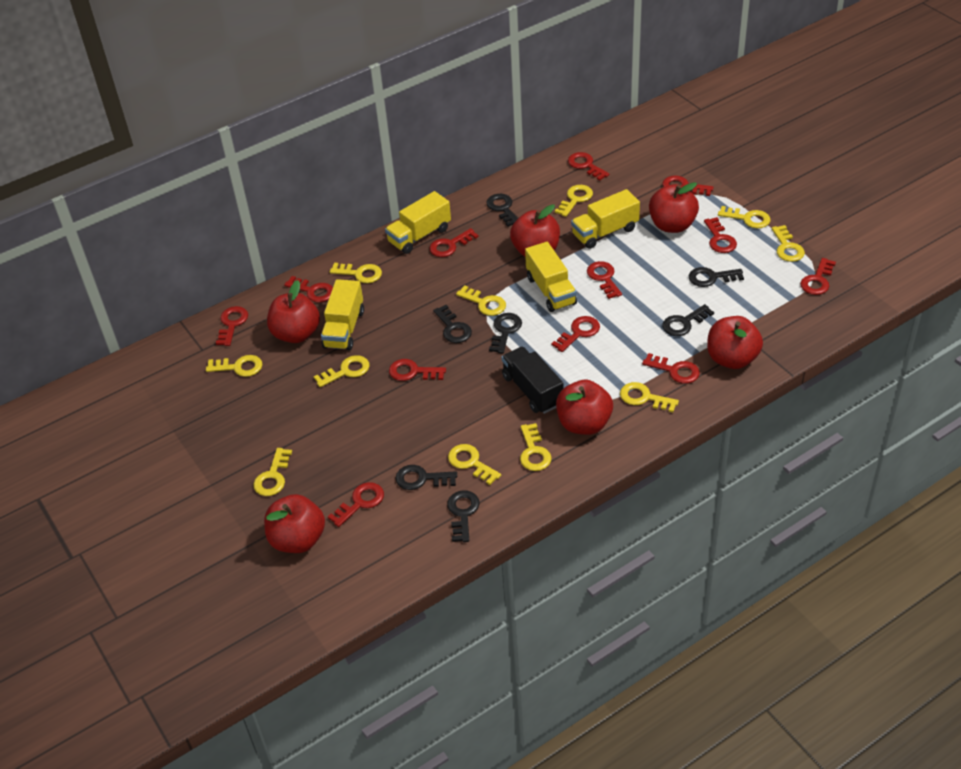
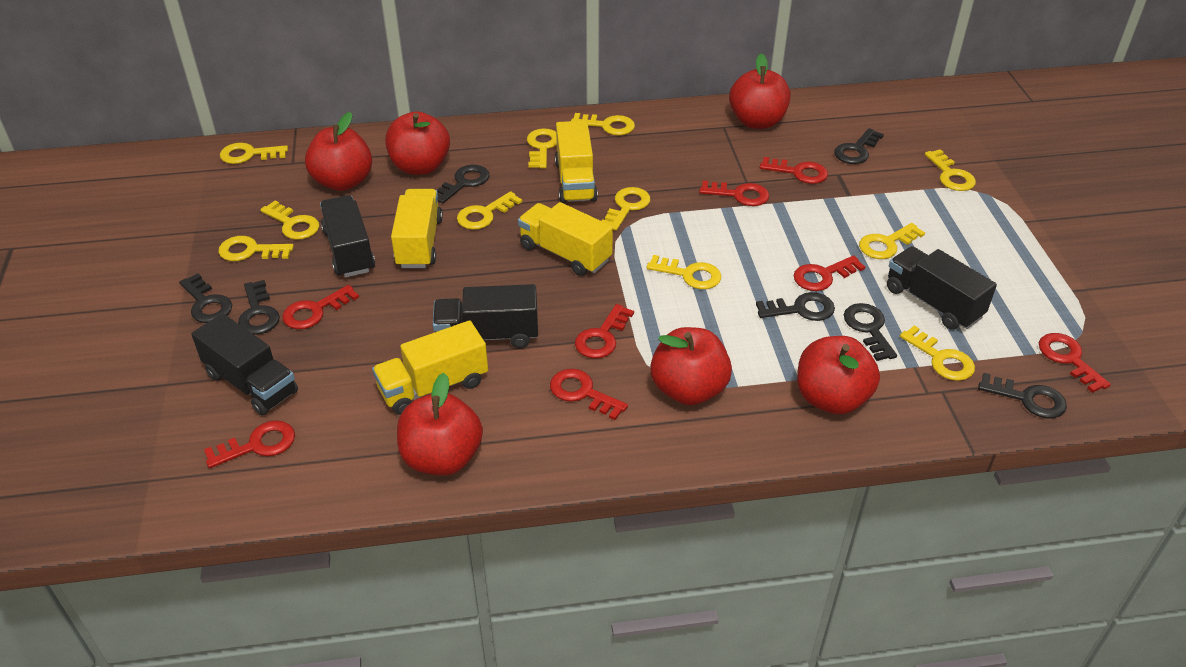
black truck: 1 -> 4
red key: 12 -> 8

